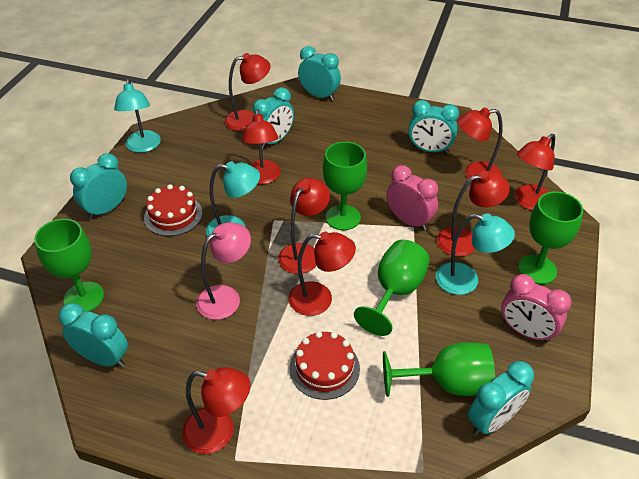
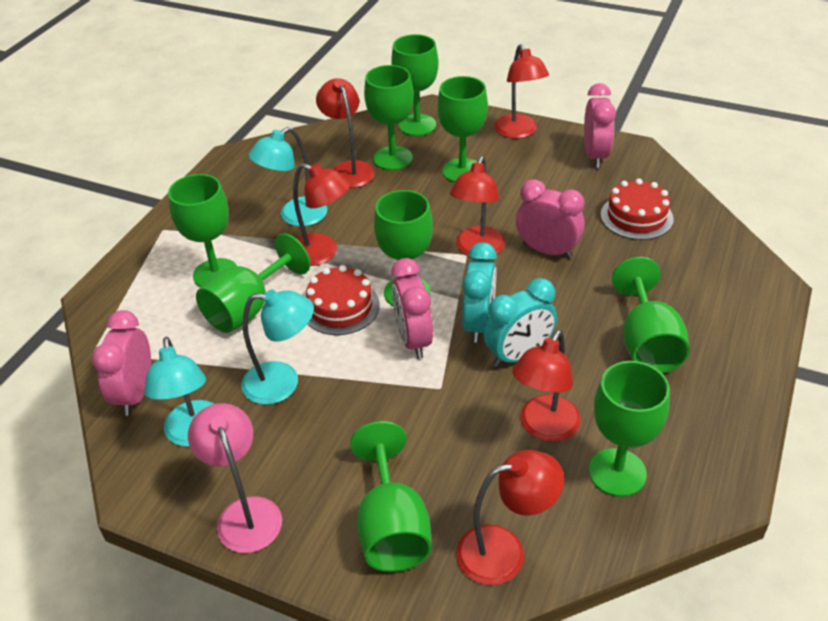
green goblet: 5 -> 9
pink clock: 2 -> 4
red lamp: 8 -> 6
turquoise clock: 6 -> 2

